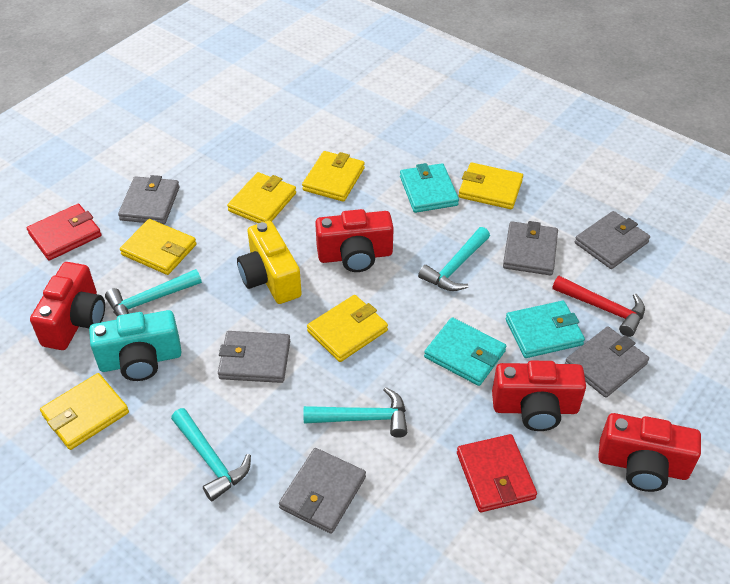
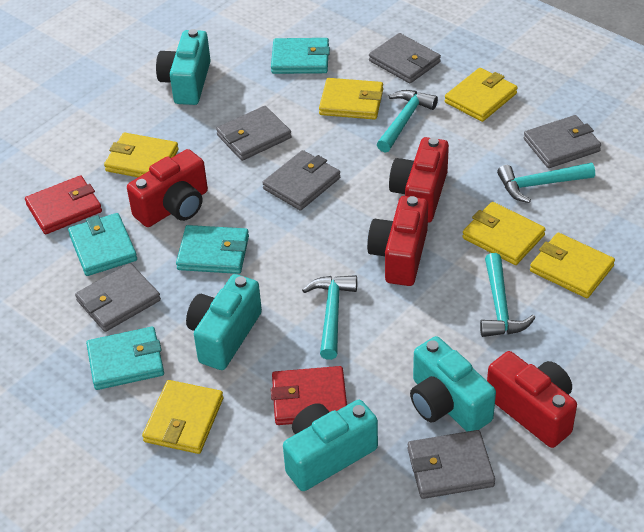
red hammer: 1 -> 0
turquoise camera: 1 -> 4
turquoise wallet: 3 -> 4
yellow camera: 1 -> 0

